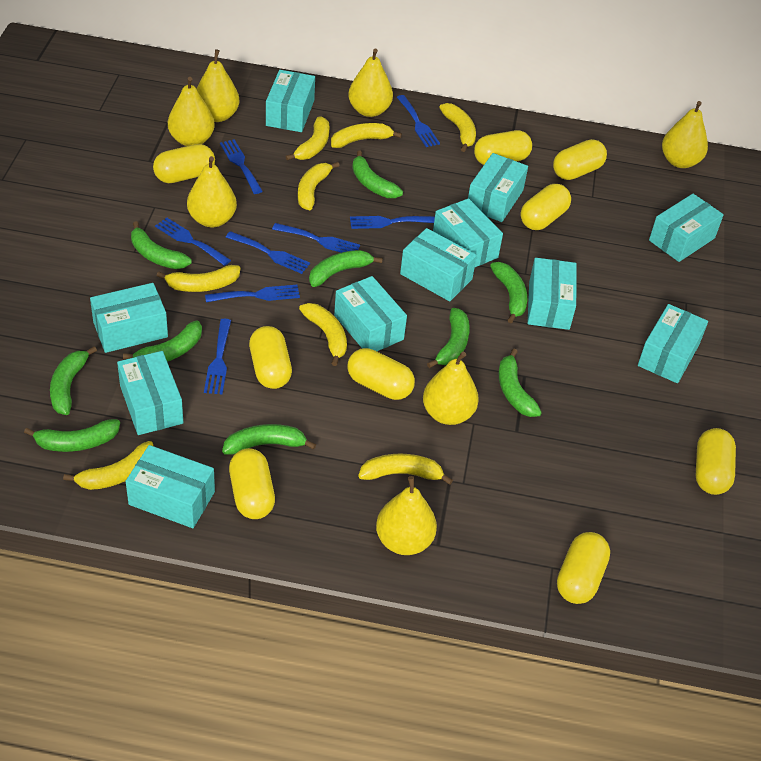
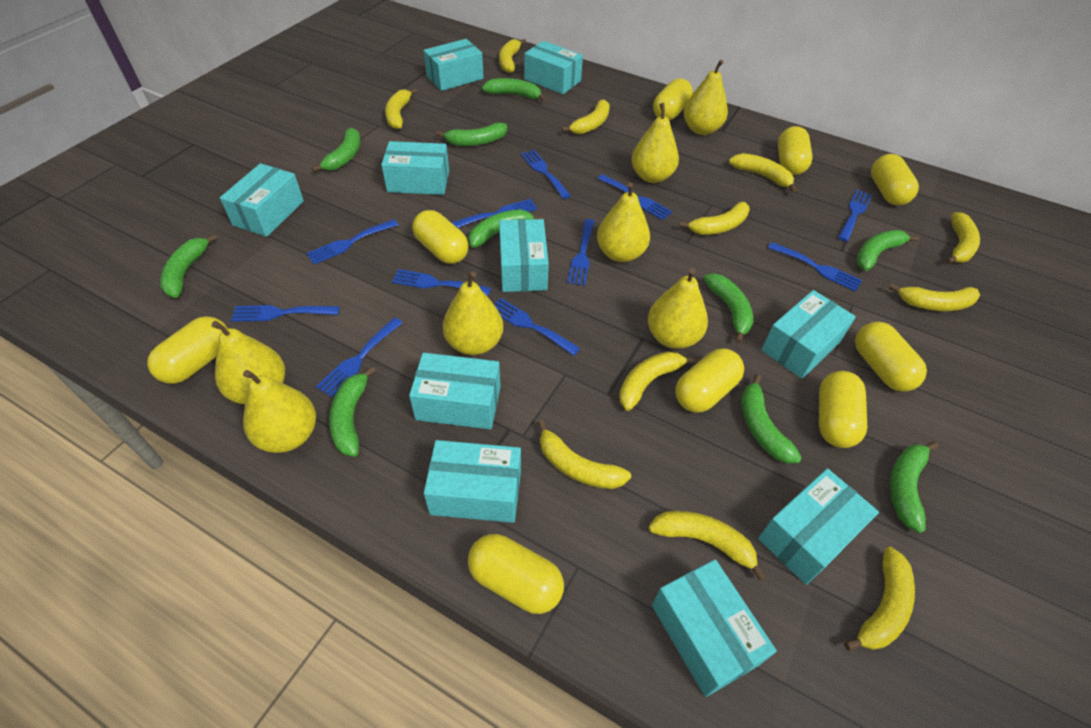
blue fork: 8 -> 11
turquoise box: 11 -> 10
yellow banana: 8 -> 11

